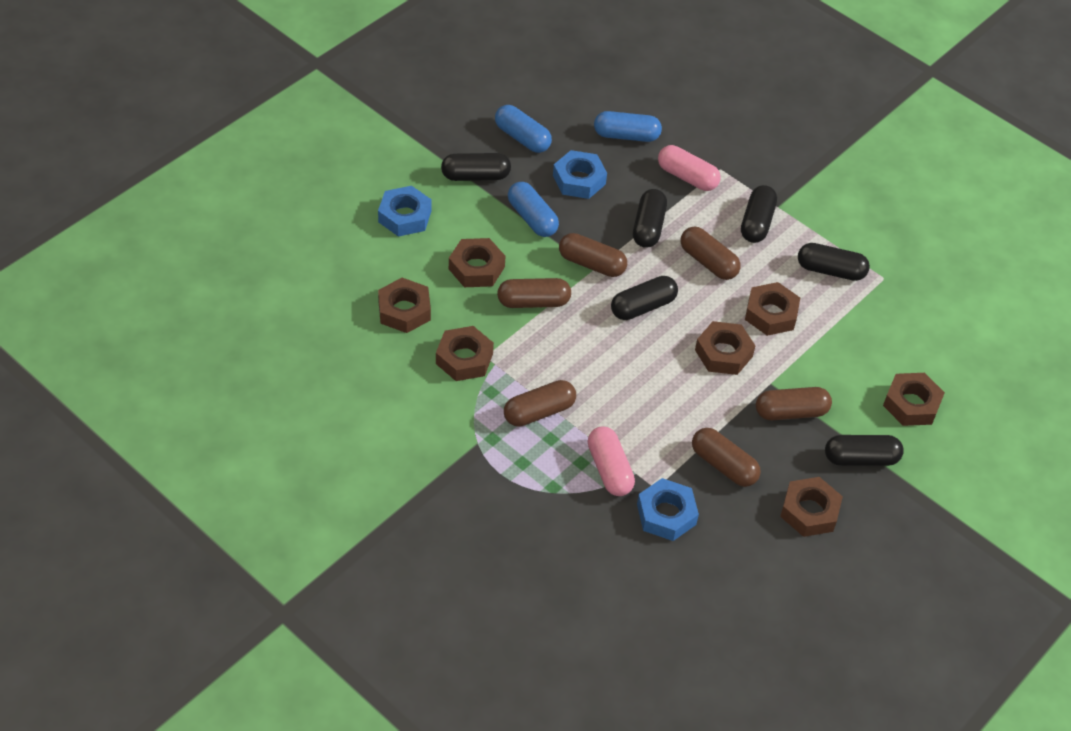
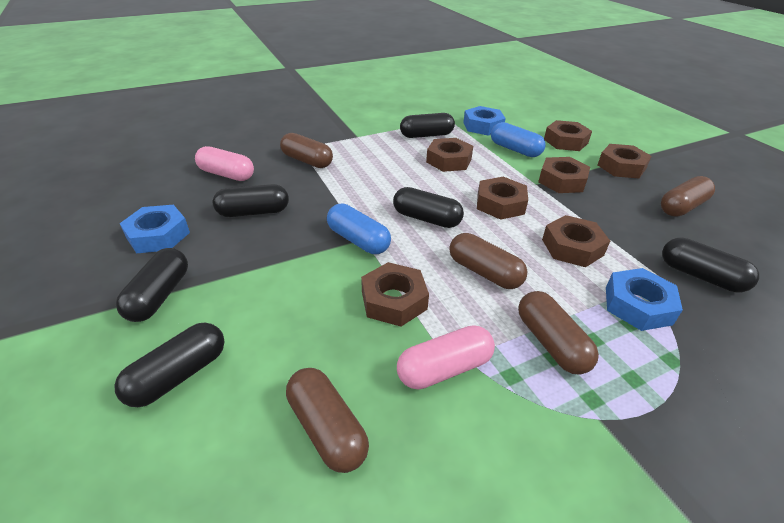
blue capsule: 3 -> 2
brown capsule: 6 -> 5

